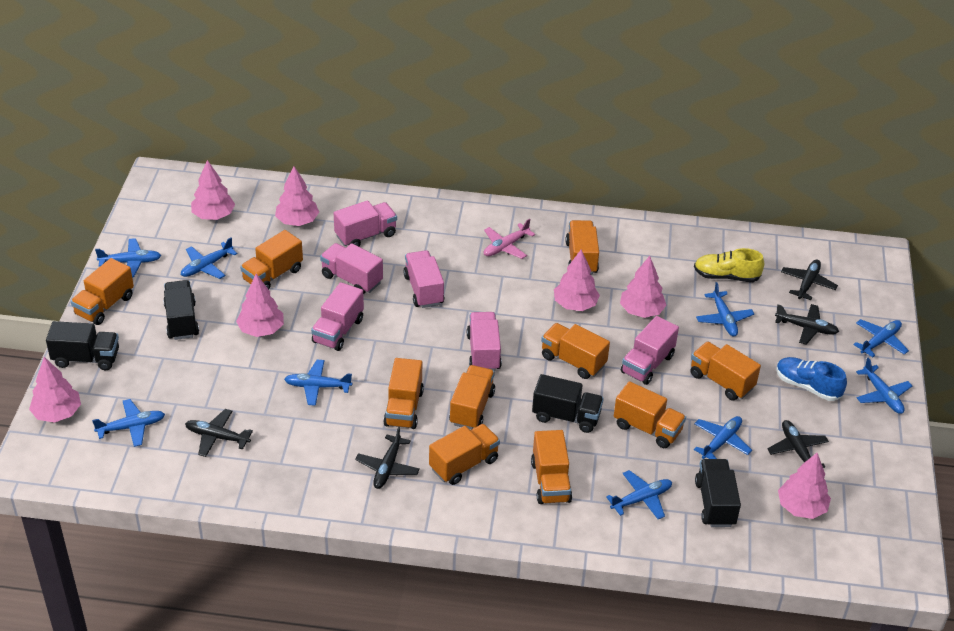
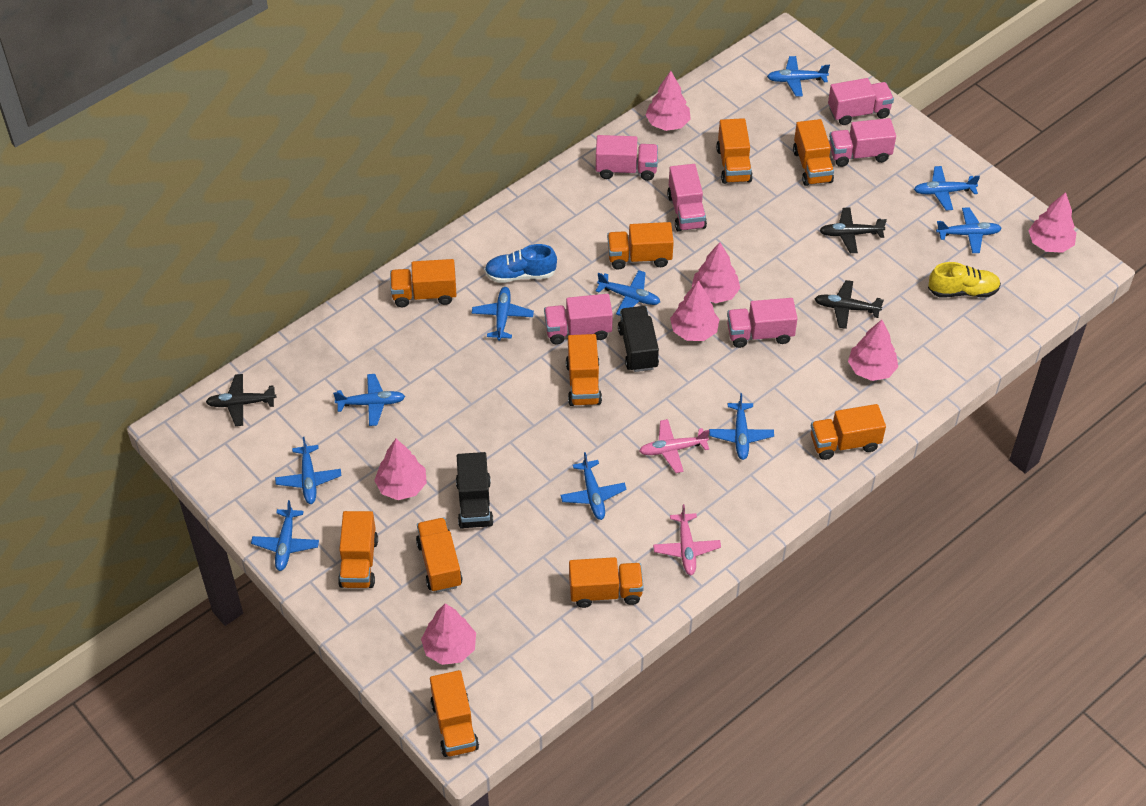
black plane: 5 -> 3
black truck: 4 -> 2
blue plane: 9 -> 10
pink plane: 1 -> 2

